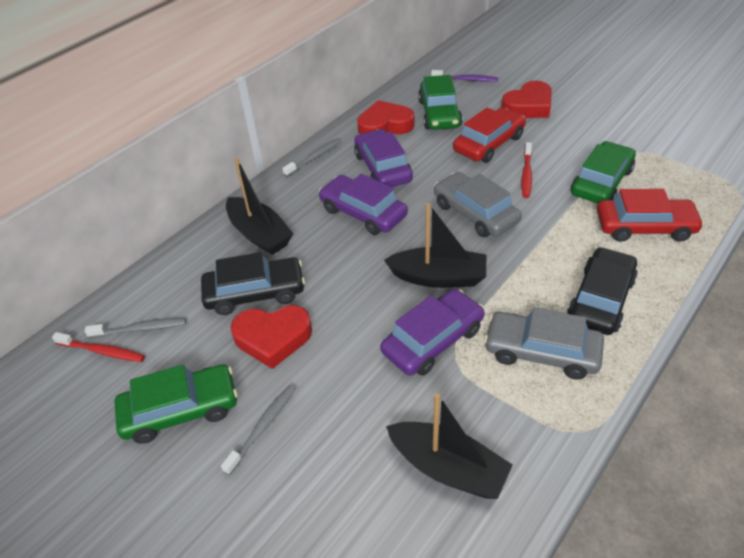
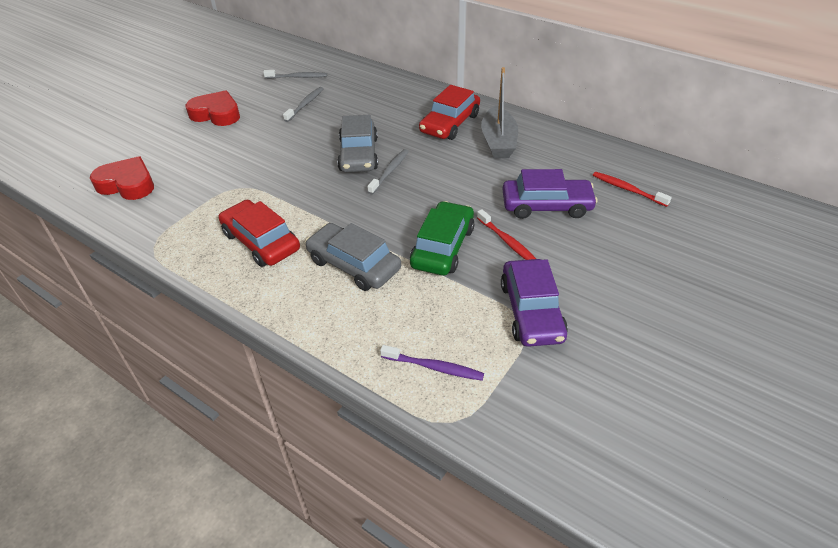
black boat: 3 -> 0
black car: 2 -> 0
green car: 3 -> 1
grey boat: 0 -> 1
purple car: 3 -> 2
red heart: 3 -> 2

